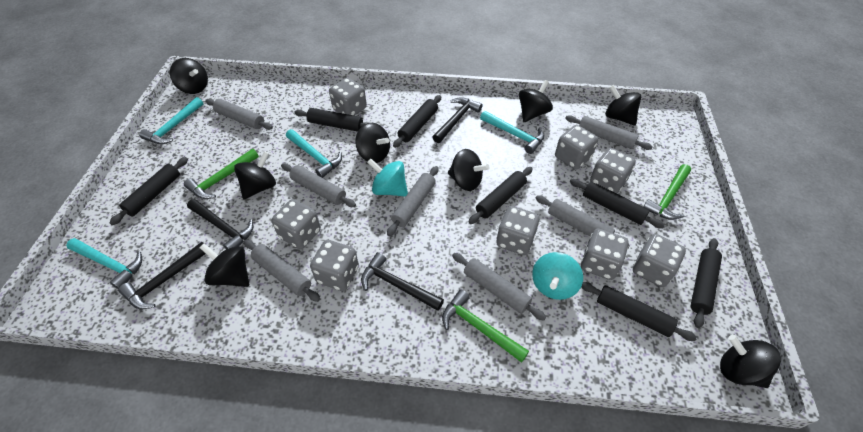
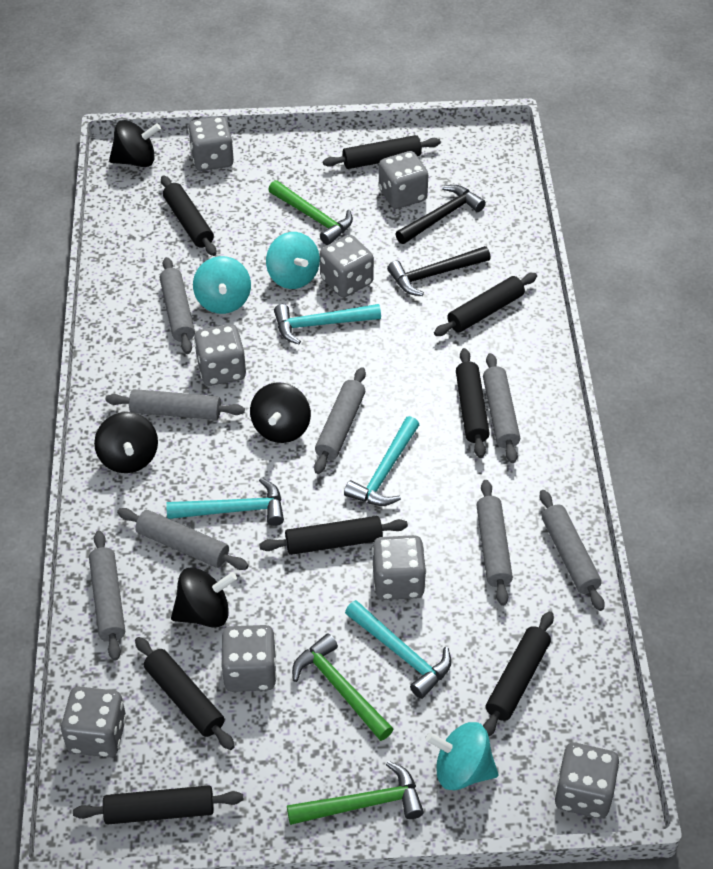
black hammer: 4 -> 2
black rolling pin: 7 -> 8
black spinning top: 8 -> 4
grey rolling pin: 7 -> 8
turquoise spinning top: 2 -> 3

